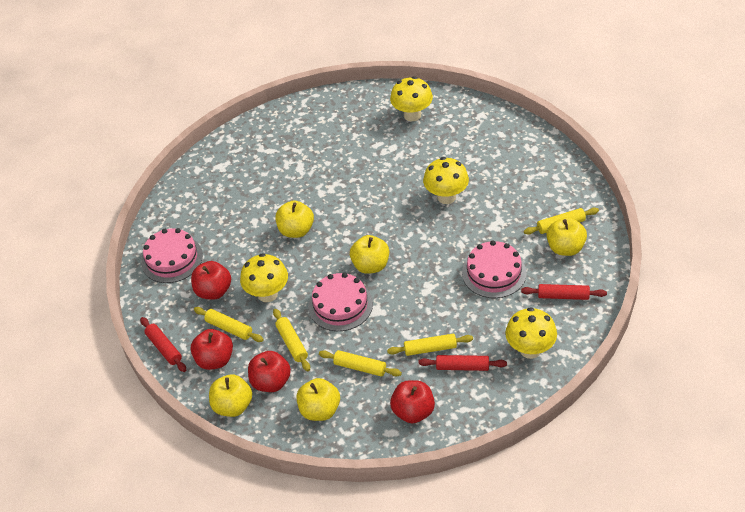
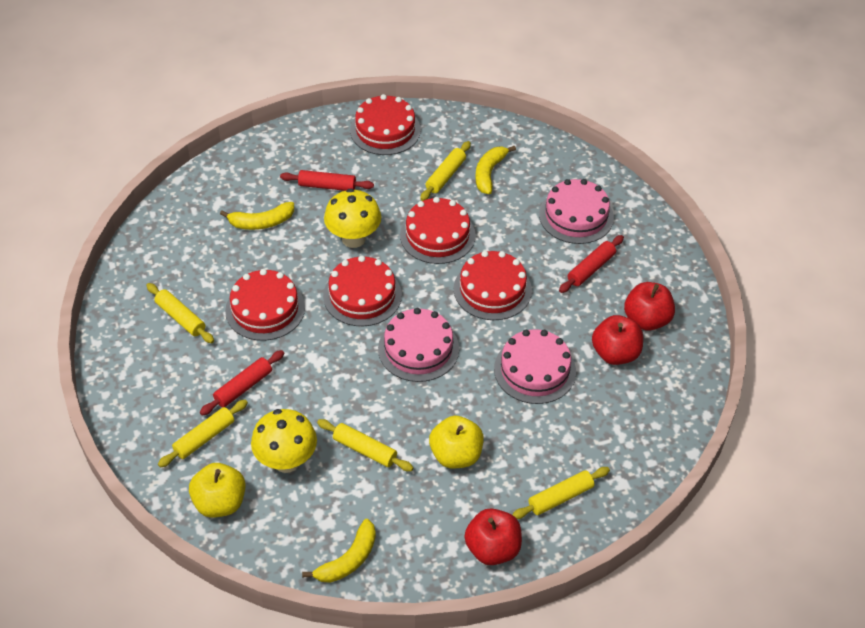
red apple: 4 -> 3
red cake: 0 -> 5
yellow apple: 5 -> 2
yellow banana: 0 -> 3
yellow mushroom: 4 -> 2

